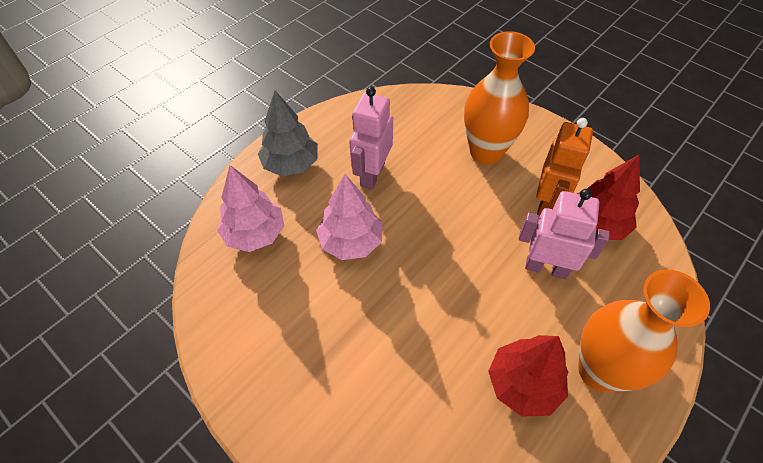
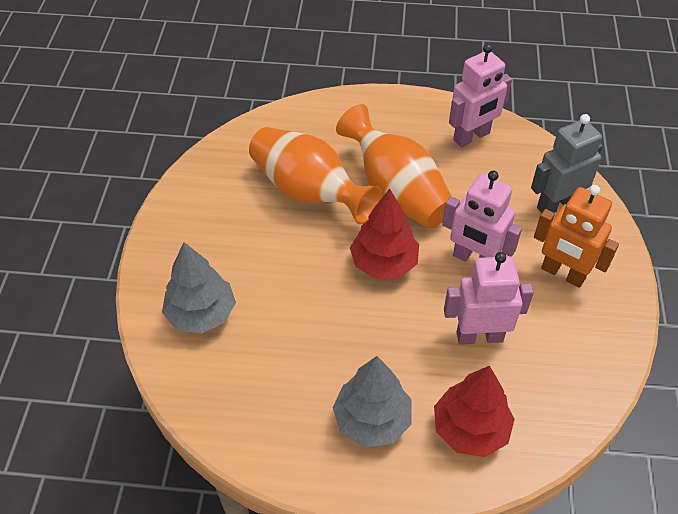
grey robot: 0 -> 1
grey tree: 1 -> 2
pink robot: 2 -> 3
pink tree: 2 -> 0

